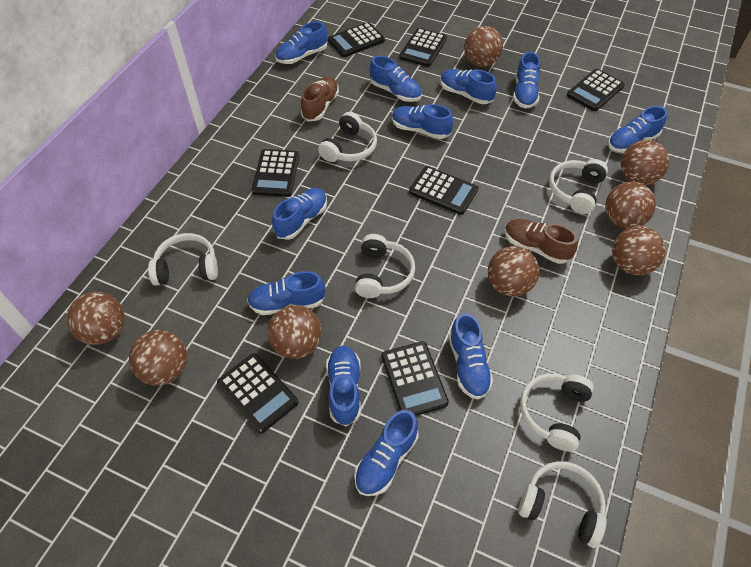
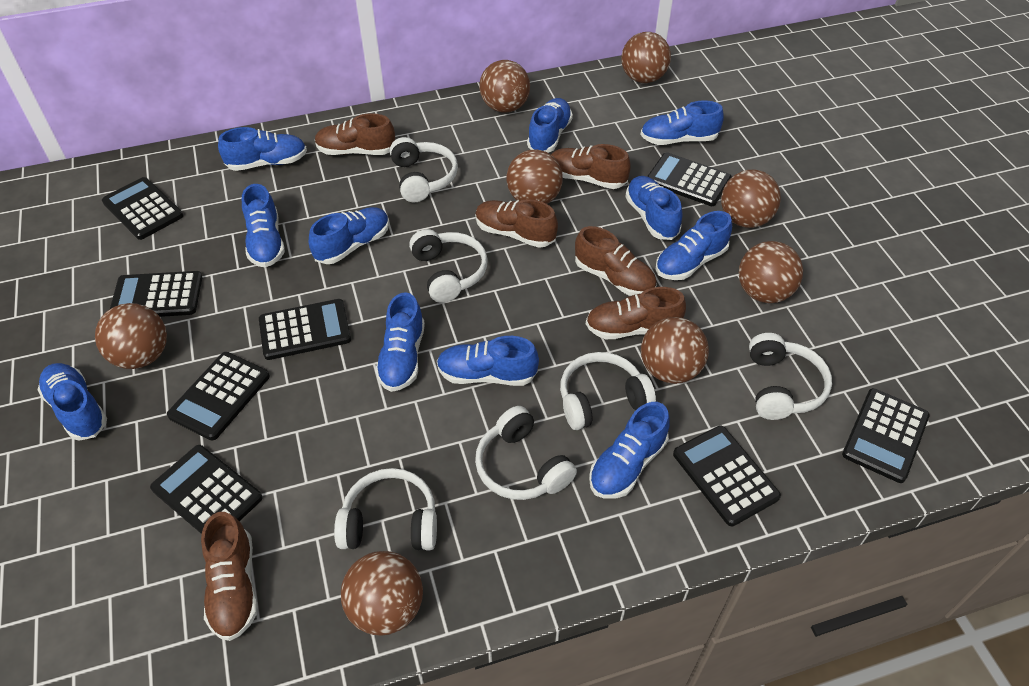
black calculator: 7 -> 8
brown shoe: 2 -> 6

